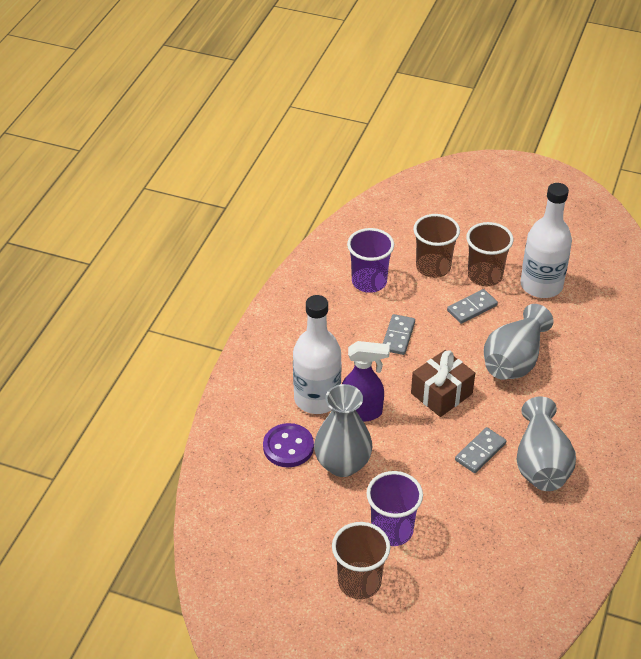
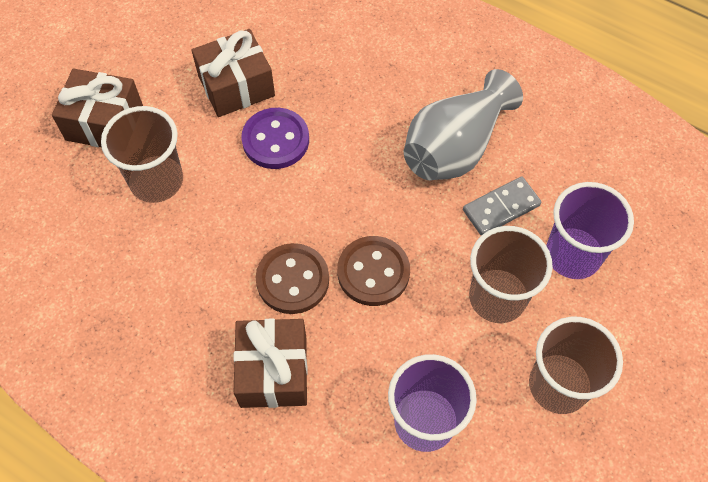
brown button: 0 -> 2
brown gift: 1 -> 3
grey domino: 3 -> 1
grey vase: 3 -> 1
purple spray bottle: 1 -> 0
white bottle: 2 -> 0

